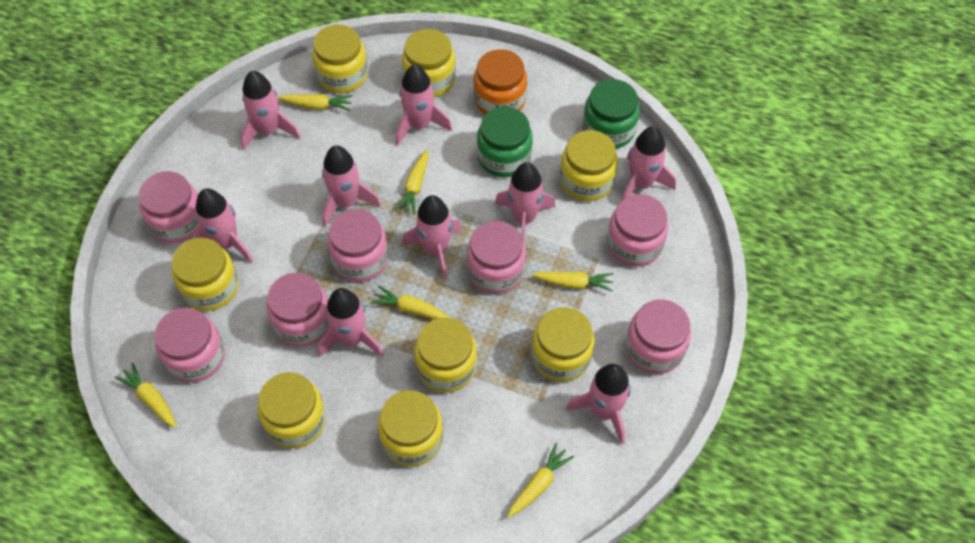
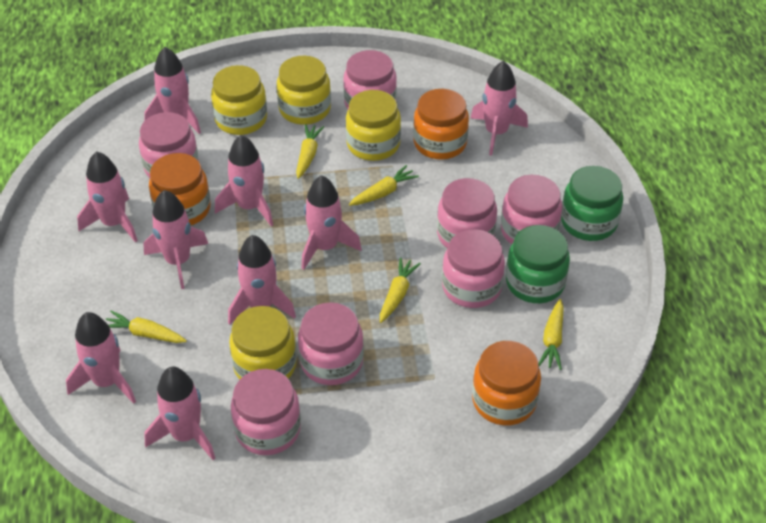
orange jar: 1 -> 3
yellow carrot: 6 -> 5
yellow jar: 8 -> 4

